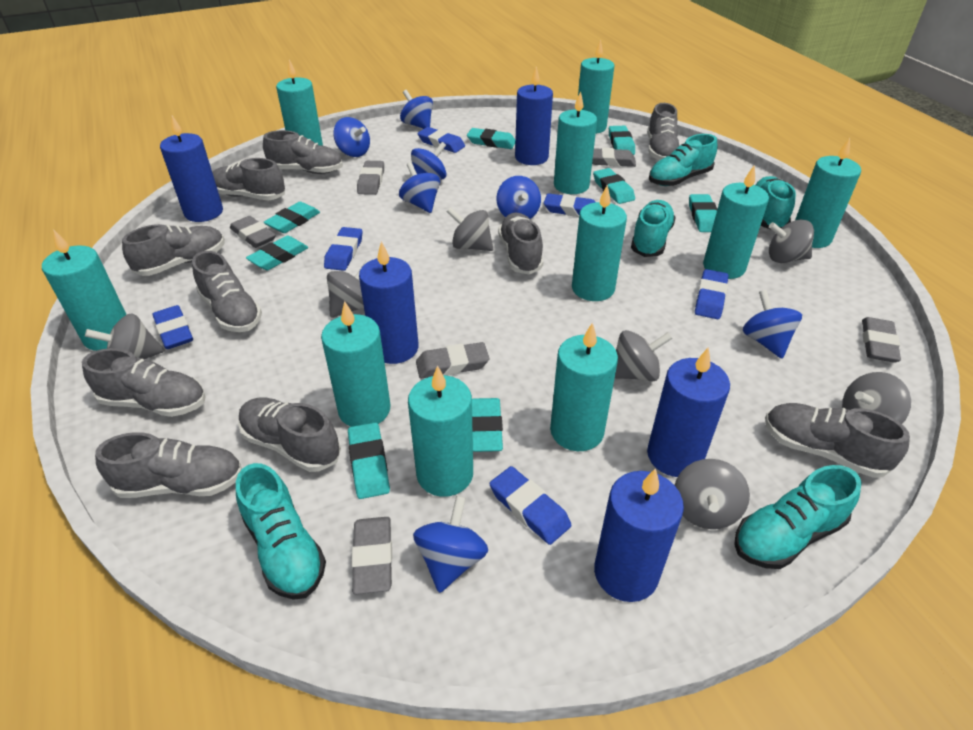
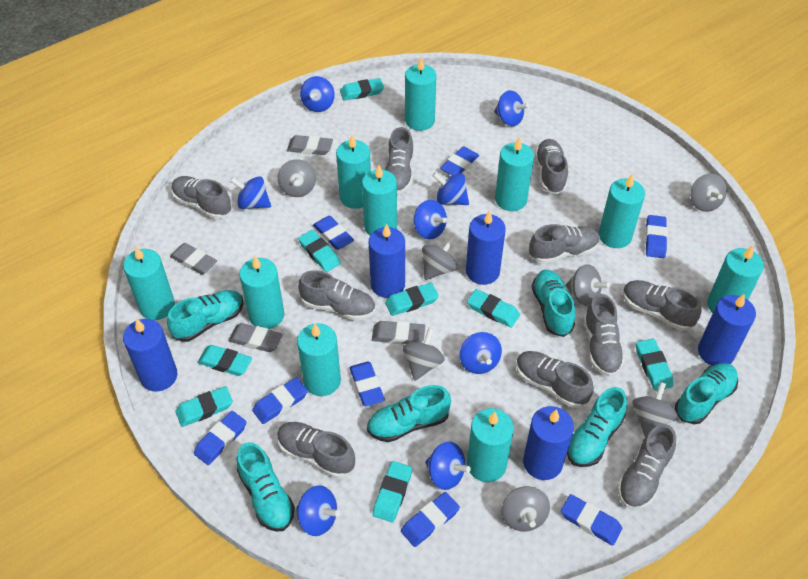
blue eraser: 6 -> 8
blue spinning top: 7 -> 8
grey eraser: 6 -> 4
turquoise shoe: 5 -> 6

